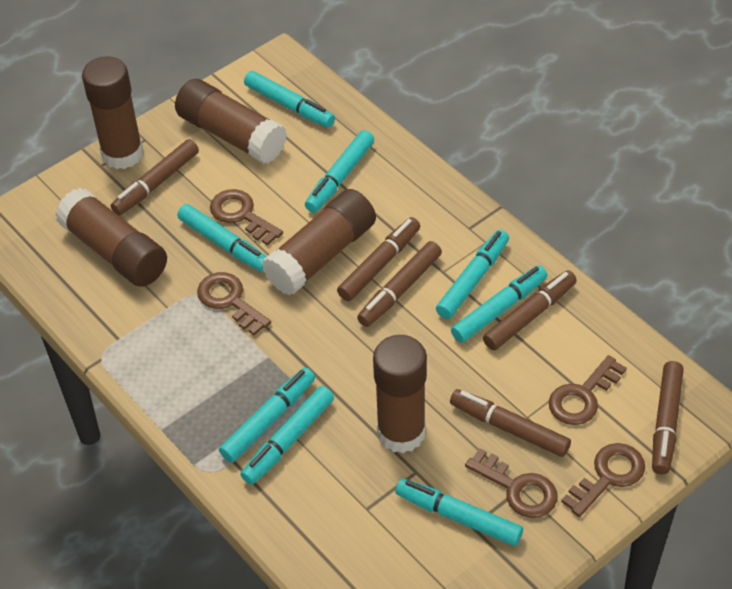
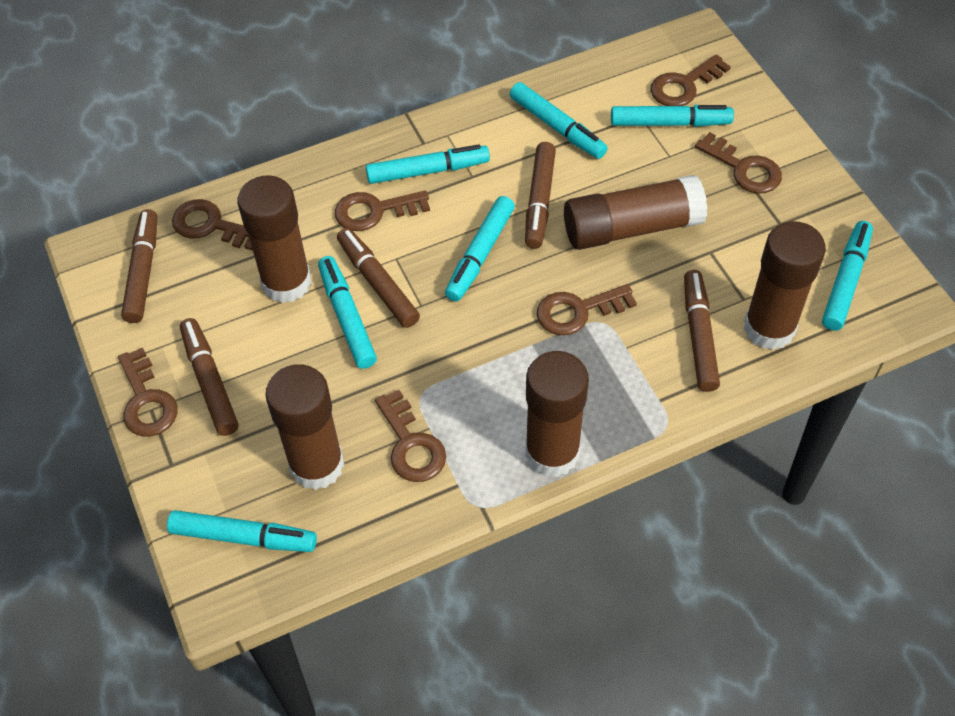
brown key: 5 -> 7
brown marker: 6 -> 5
turquoise marker: 8 -> 7

